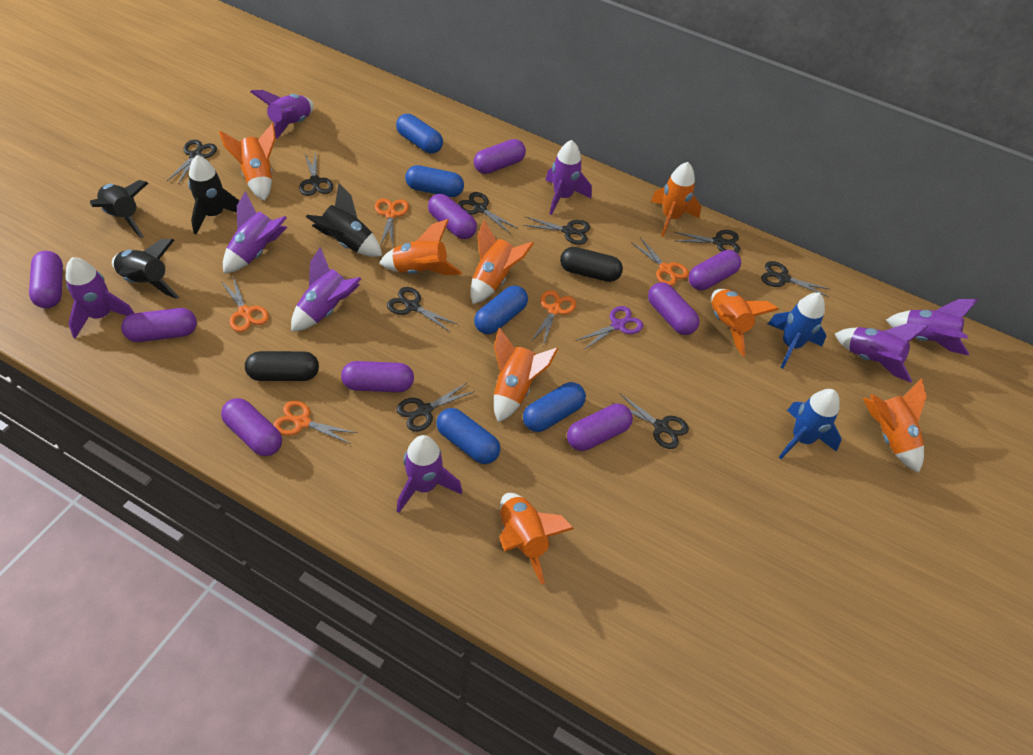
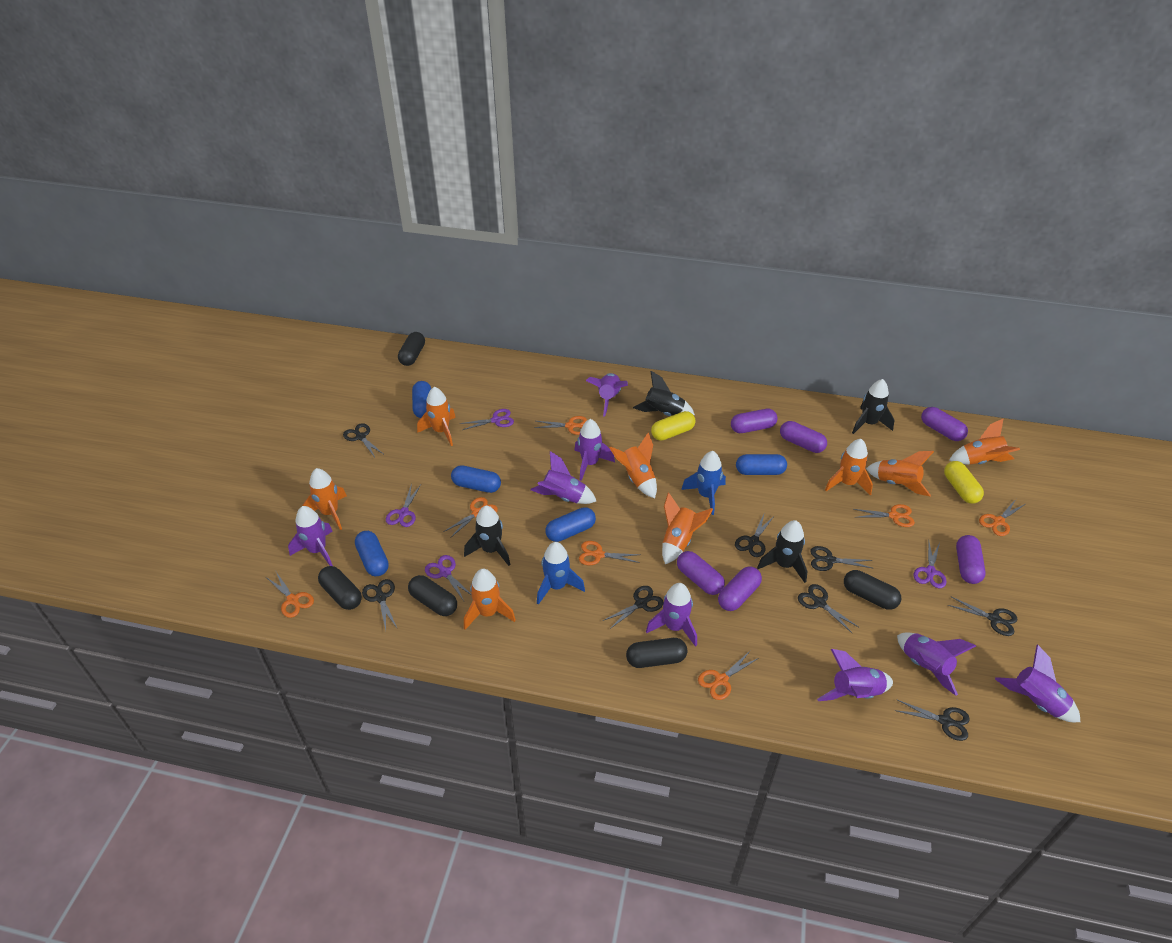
black capsule: 2 -> 5
black scissors: 9 -> 8
orange scissors: 5 -> 7
purple capsule: 9 -> 6
purple scissors: 1 -> 4
yellow capsule: 0 -> 2

